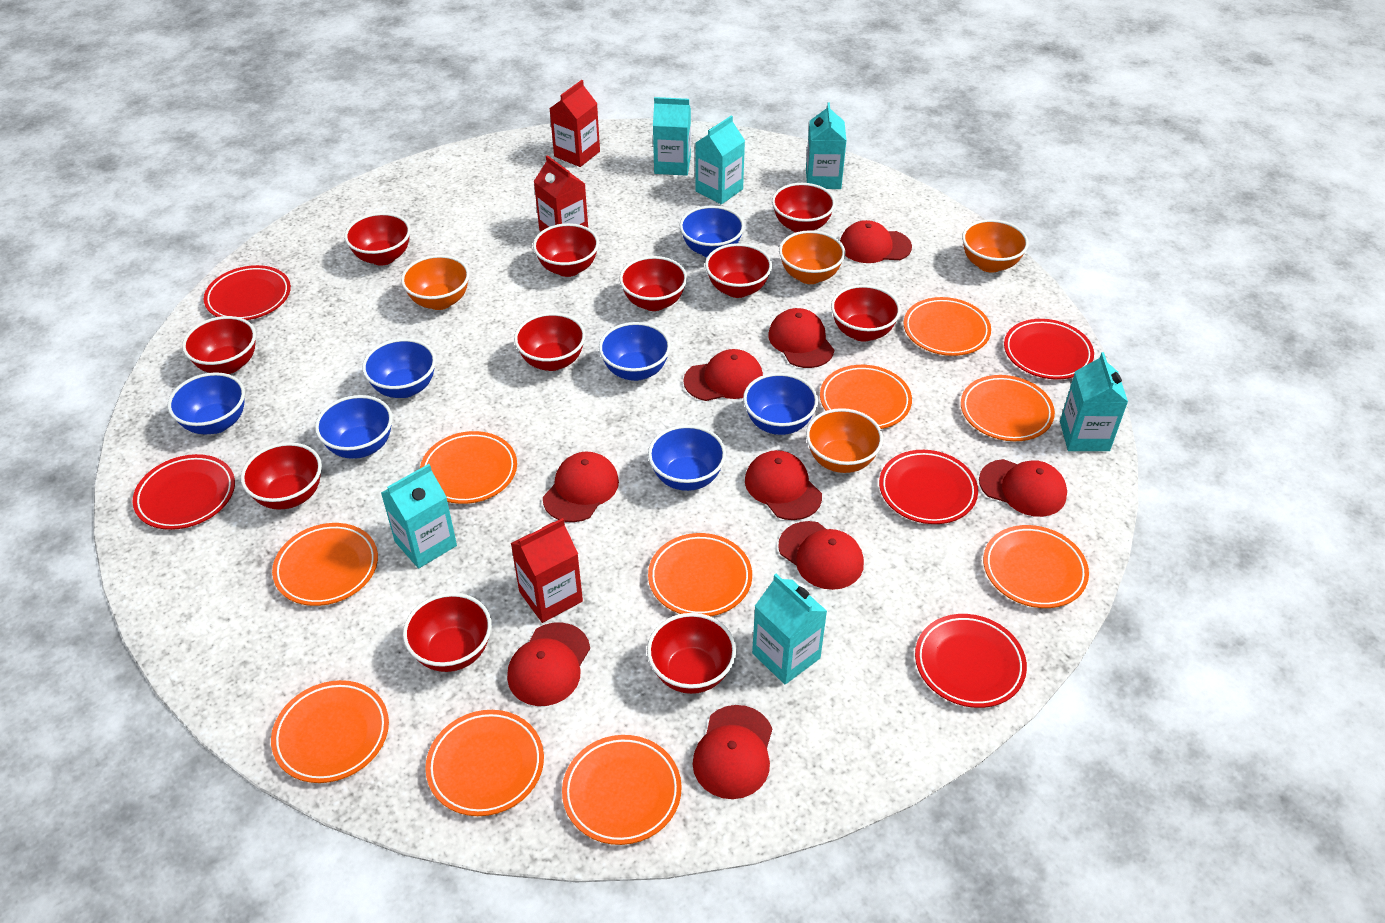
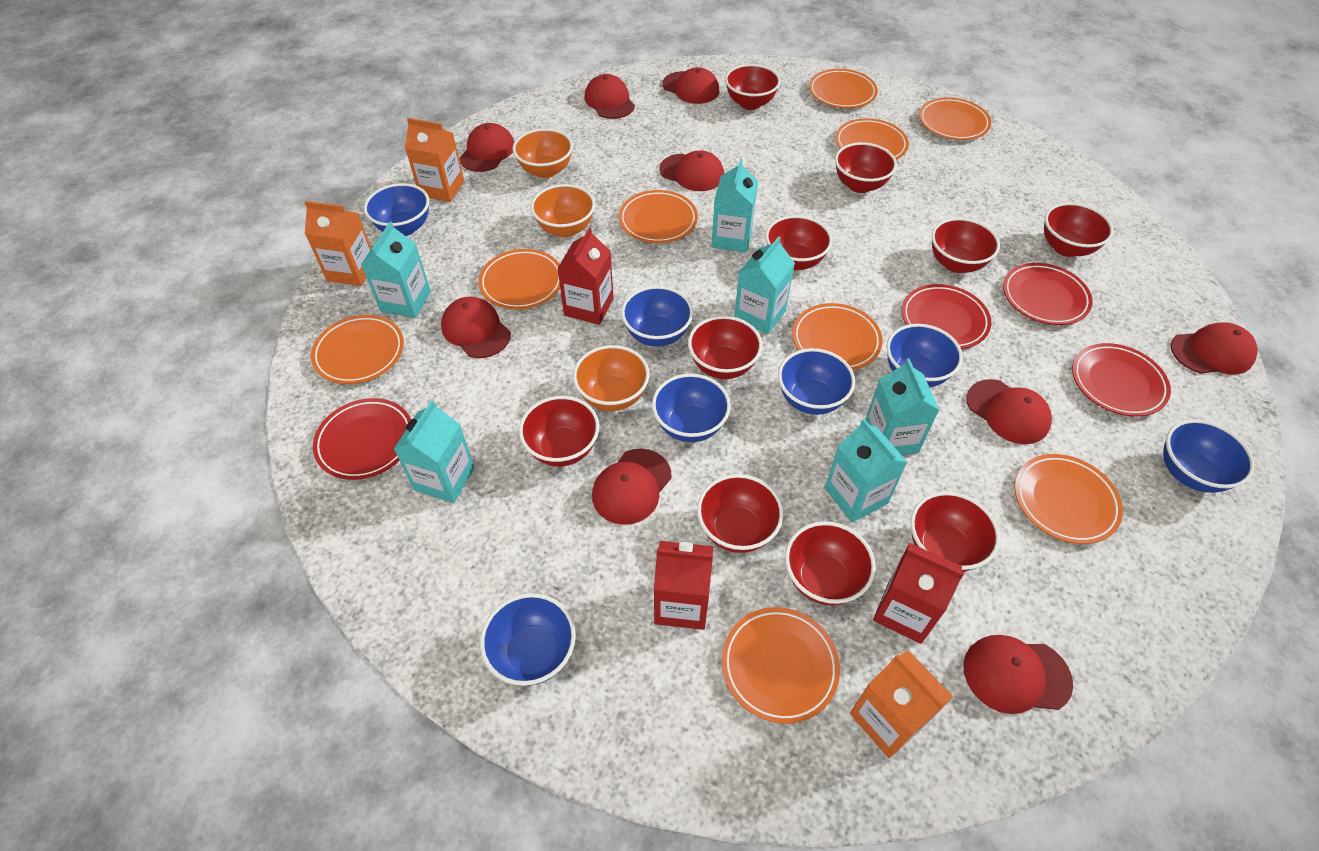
orange bowl: 4 -> 3
orange carton: 0 -> 3
orange plate: 10 -> 9
red bowl: 11 -> 10
red plate: 5 -> 4

